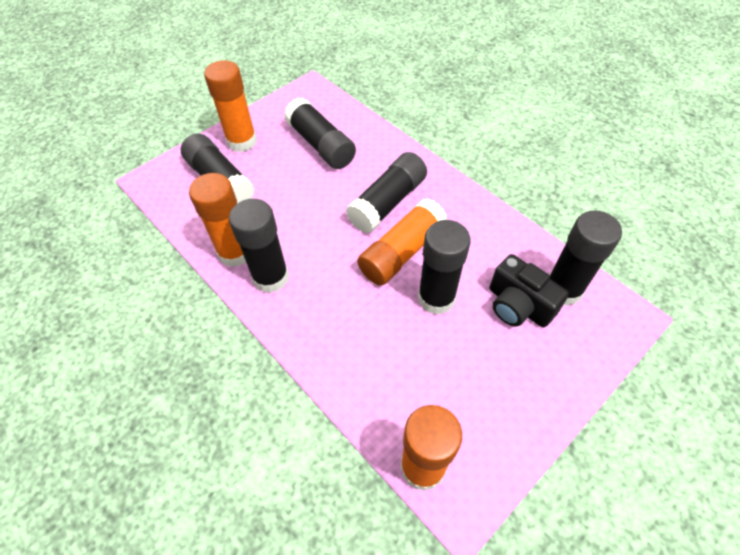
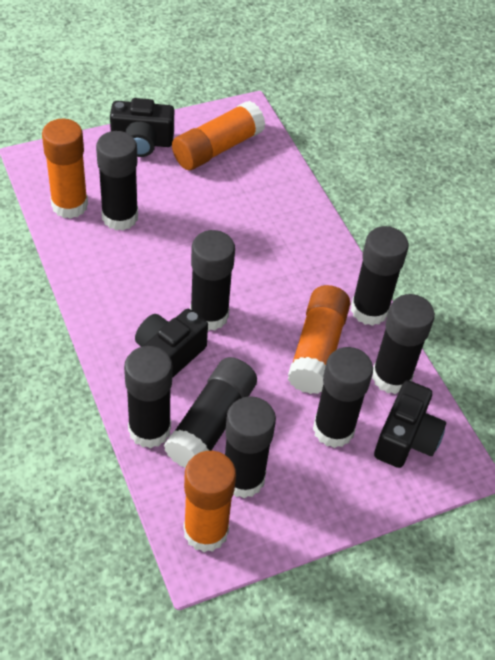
black camera: 1 -> 3
black glue stick: 6 -> 8

